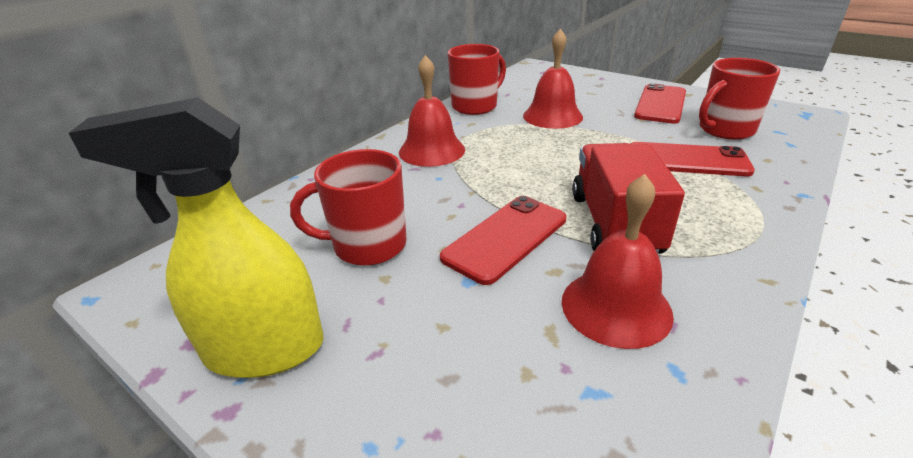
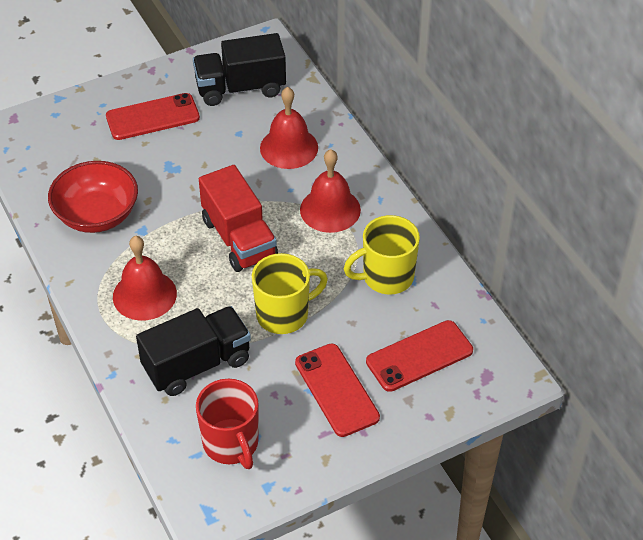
black truck: 0 -> 2
red bowl: 0 -> 1
red mug: 3 -> 1
yellow mug: 0 -> 2
yellow spray bottle: 1 -> 0

